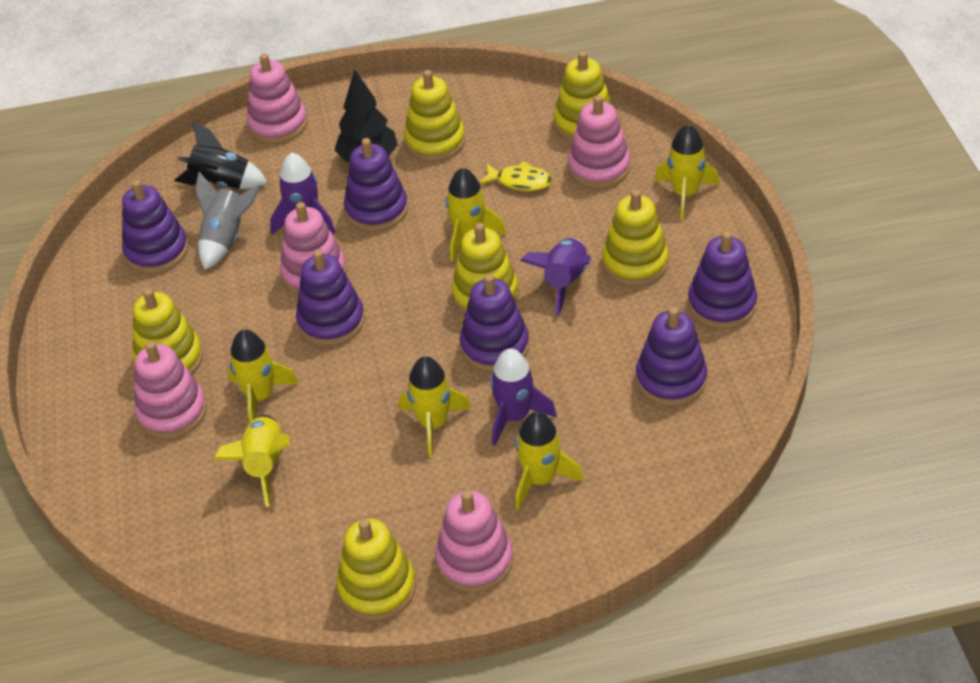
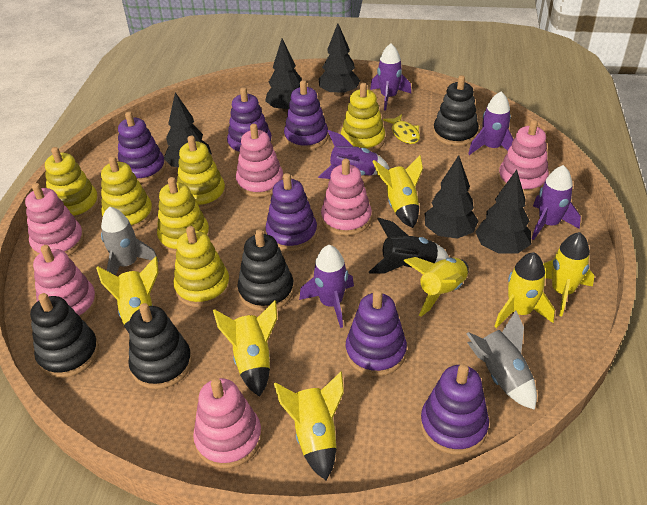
black stacking toy: 0 -> 4
black tree: 1 -> 5
grey rocket: 1 -> 2
pink stacking toy: 5 -> 6
purple rocket: 3 -> 5
yellow rocket: 6 -> 7

